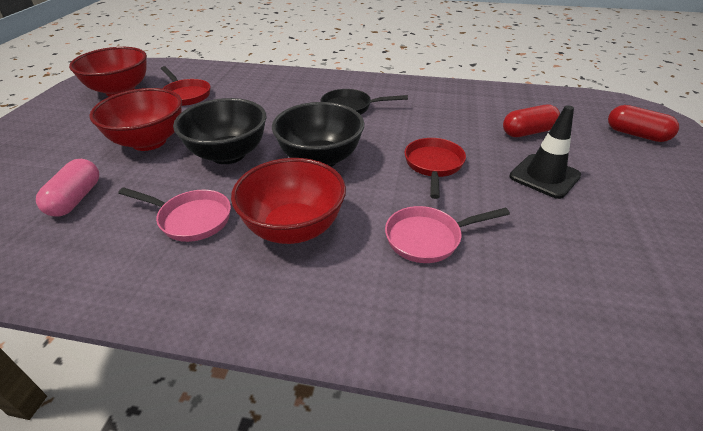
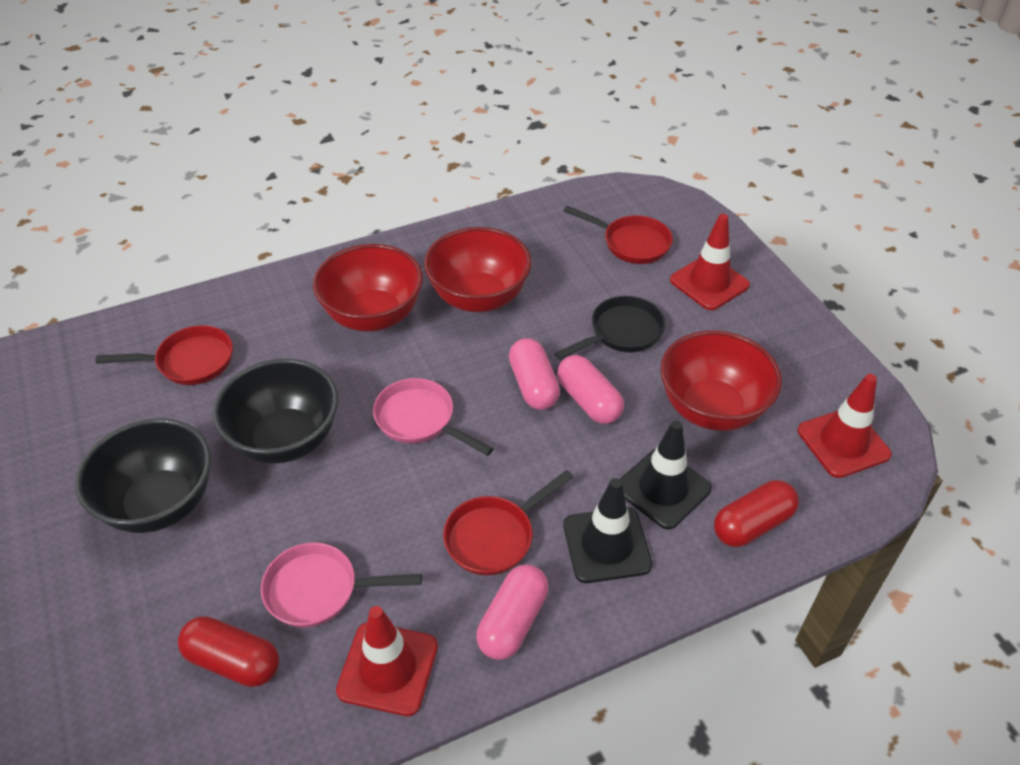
black traffic cone: 1 -> 2
pink capsule: 1 -> 3
red pan: 2 -> 3
red traffic cone: 0 -> 3

